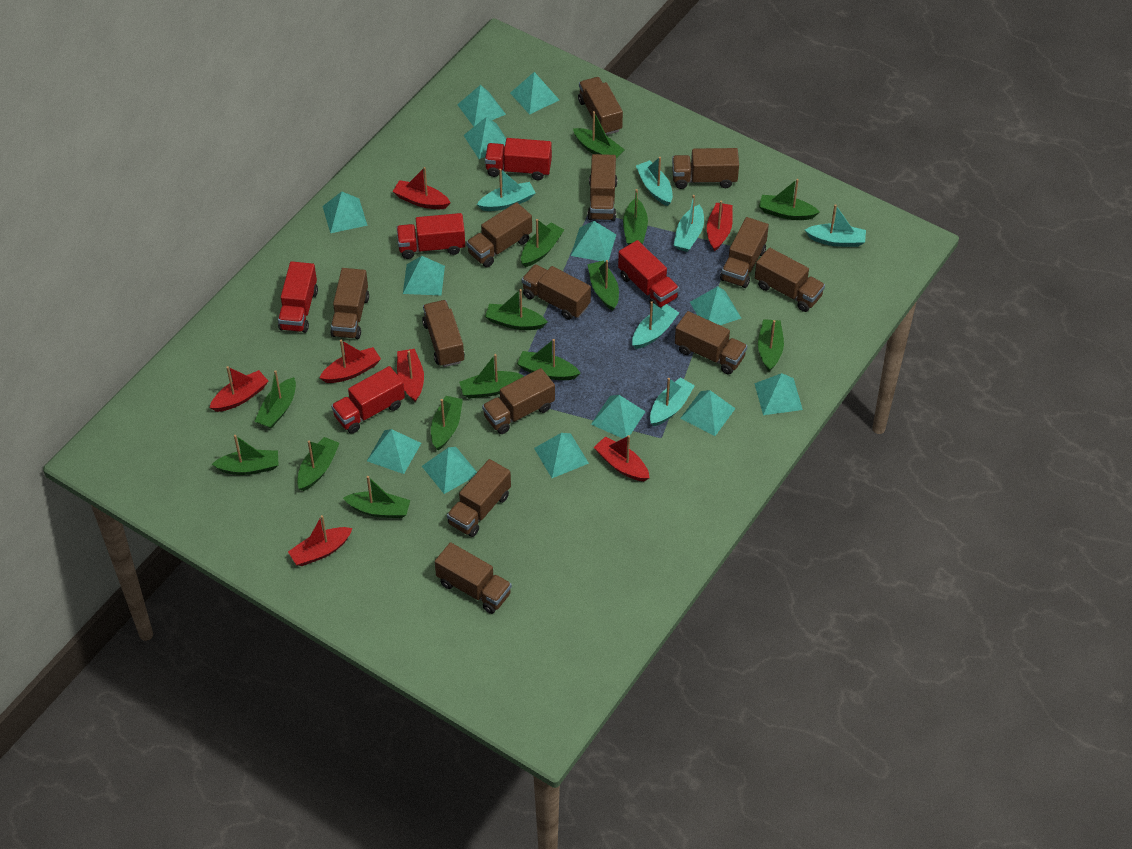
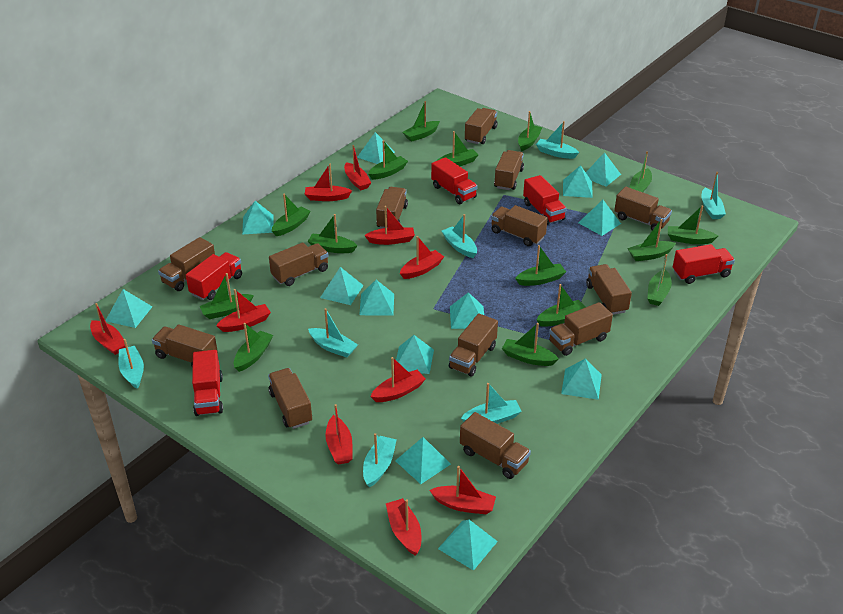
green boat: 14 -> 15
red boat: 7 -> 10
turquoise boat: 6 -> 7

